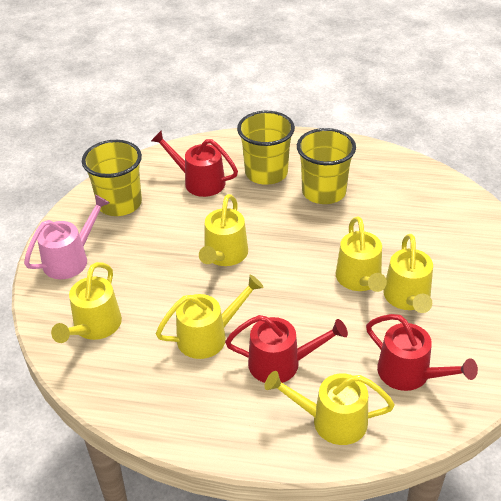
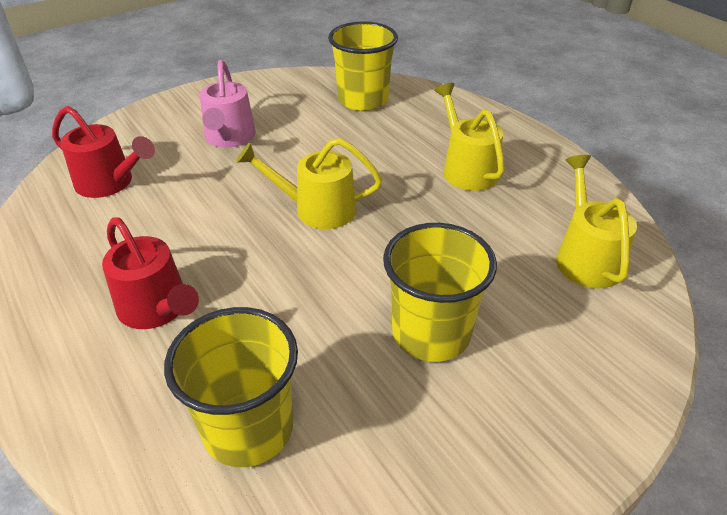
red watering can: 3 -> 2
yellow watering can: 6 -> 3

